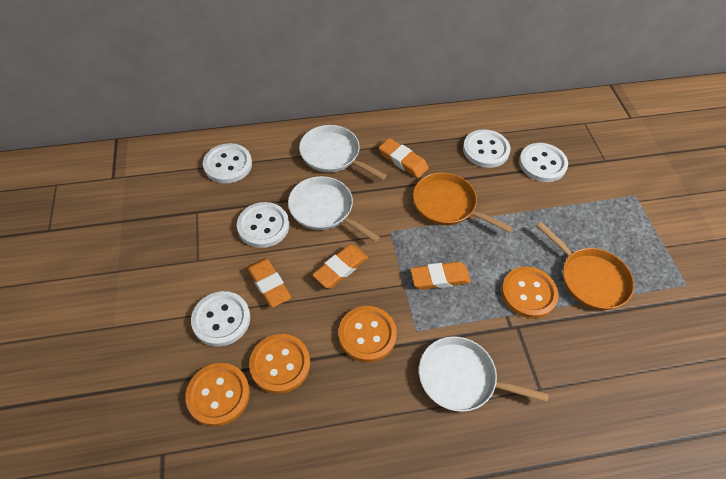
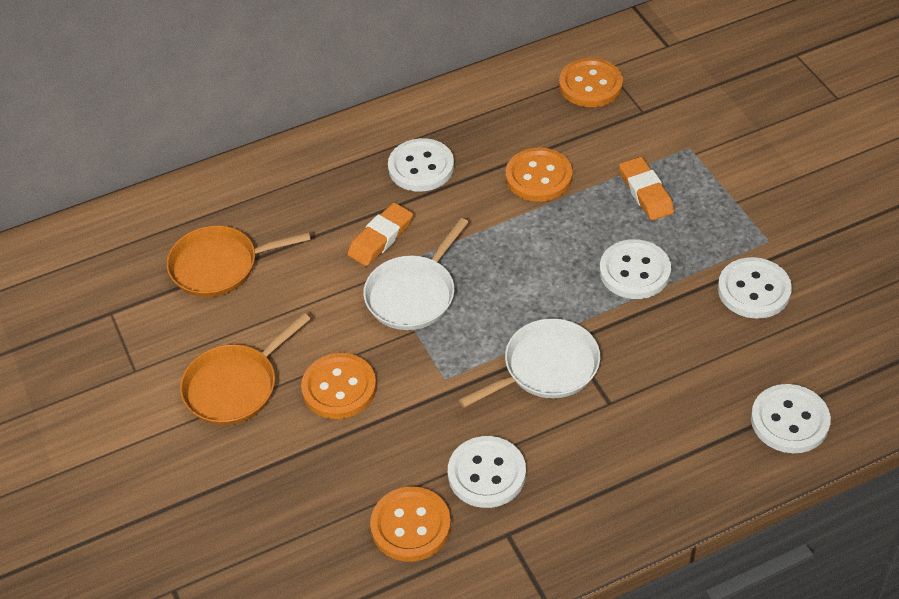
orange eraser: 4 -> 2
white pan: 3 -> 2

